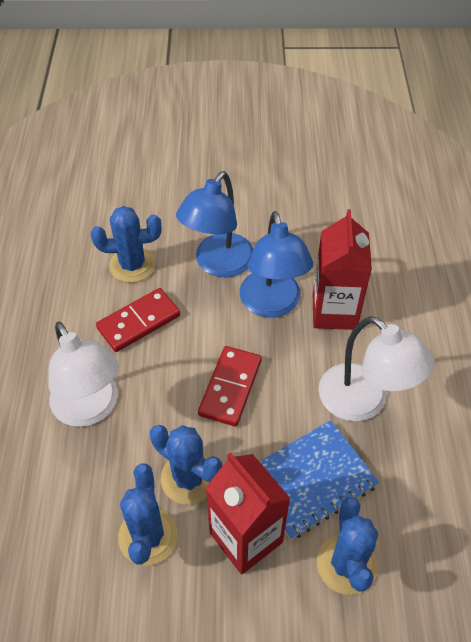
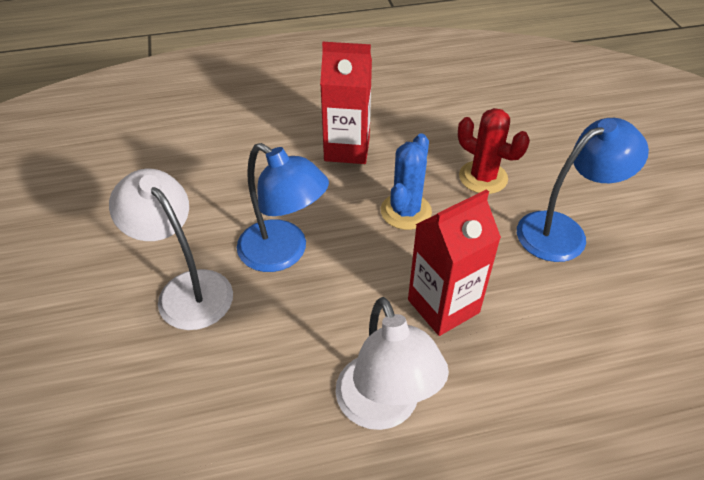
blue cactus: 4 -> 1
blue notebook: 1 -> 0
red cactus: 0 -> 1
red domino: 2 -> 0

